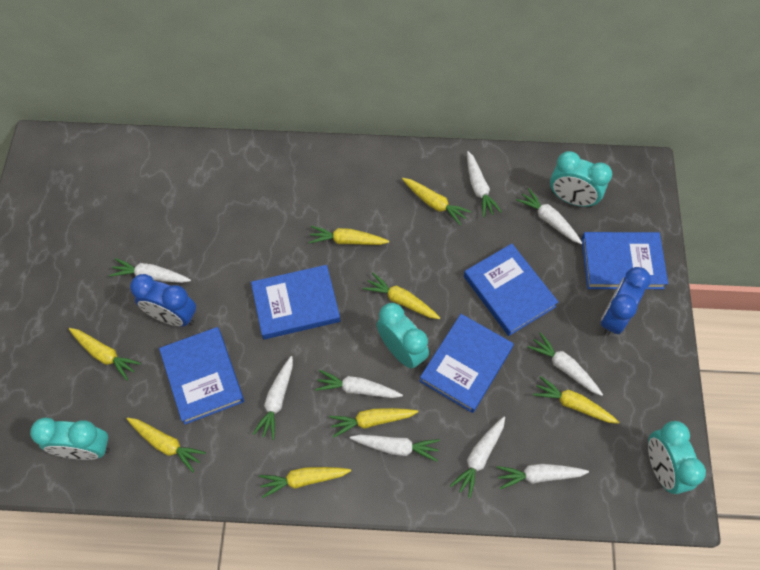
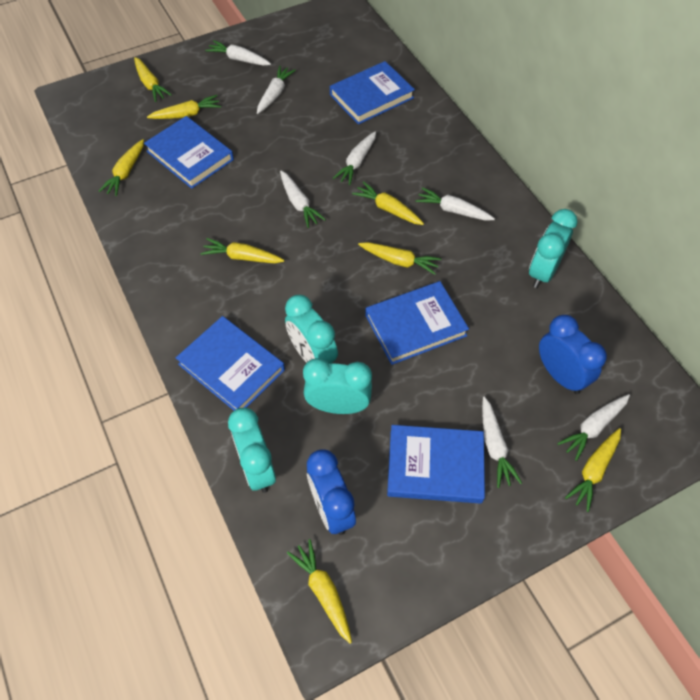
white carrot: 9 -> 7

